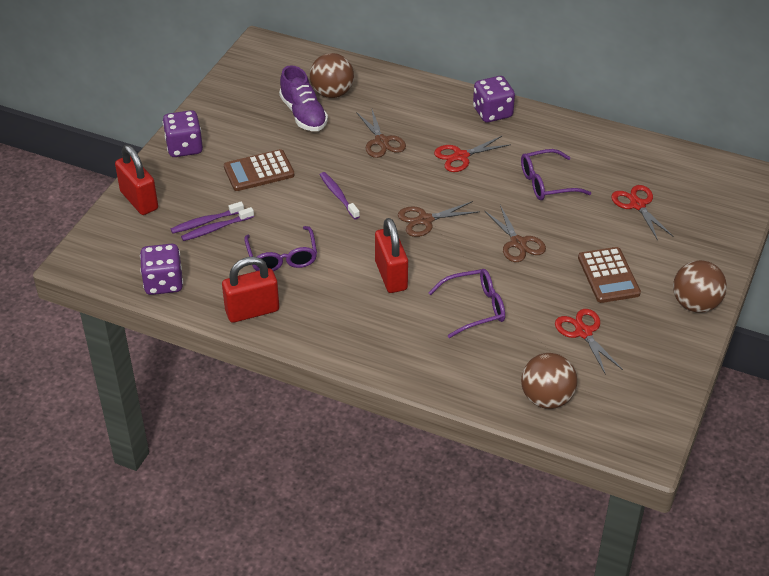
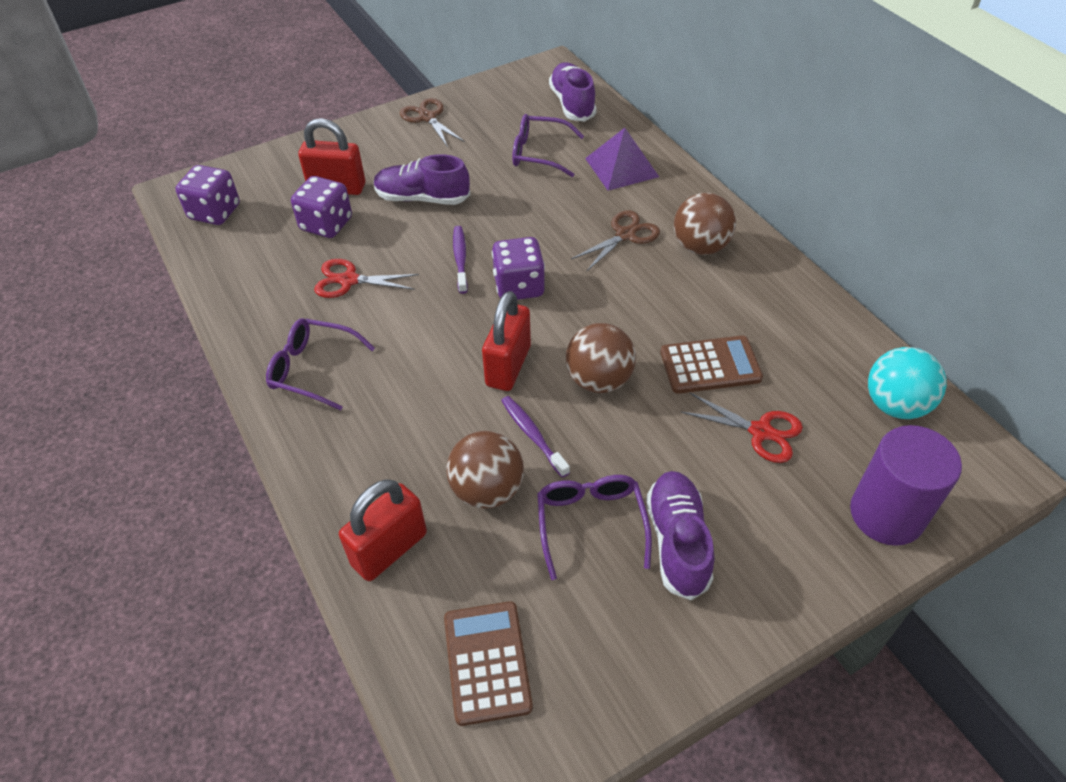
brown scissors: 3 -> 2
purple cylinder: 0 -> 1
purple pyramid: 0 -> 1
purple shoe: 1 -> 3
purple toothbrush: 3 -> 2
red scissors: 3 -> 2
turquoise ball: 0 -> 1

